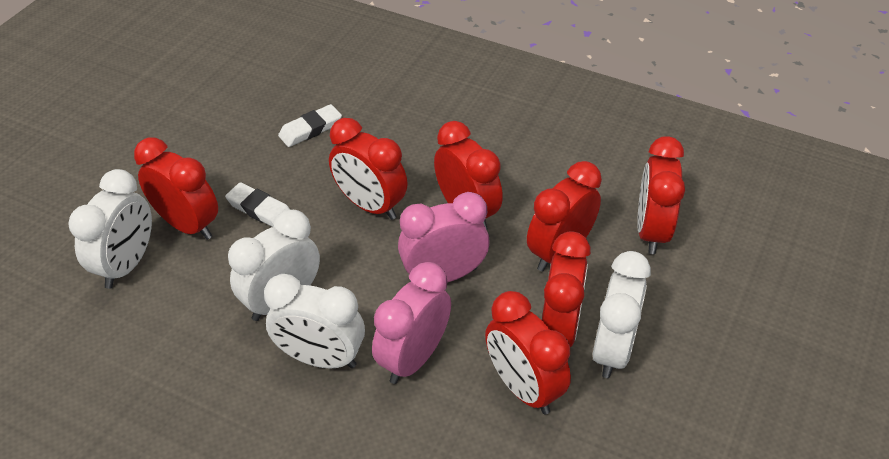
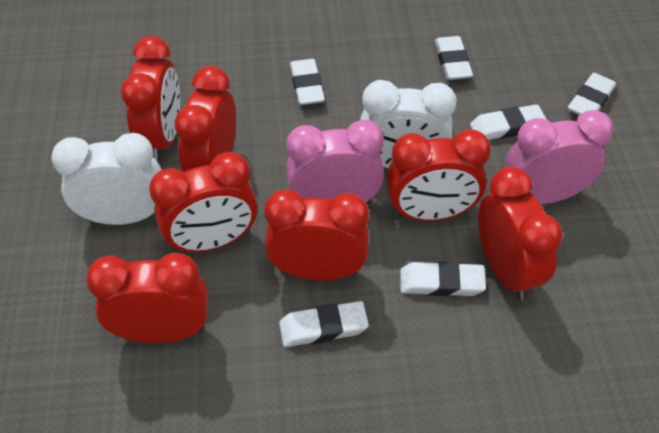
white clock: 4 -> 2
white eraser: 2 -> 6

